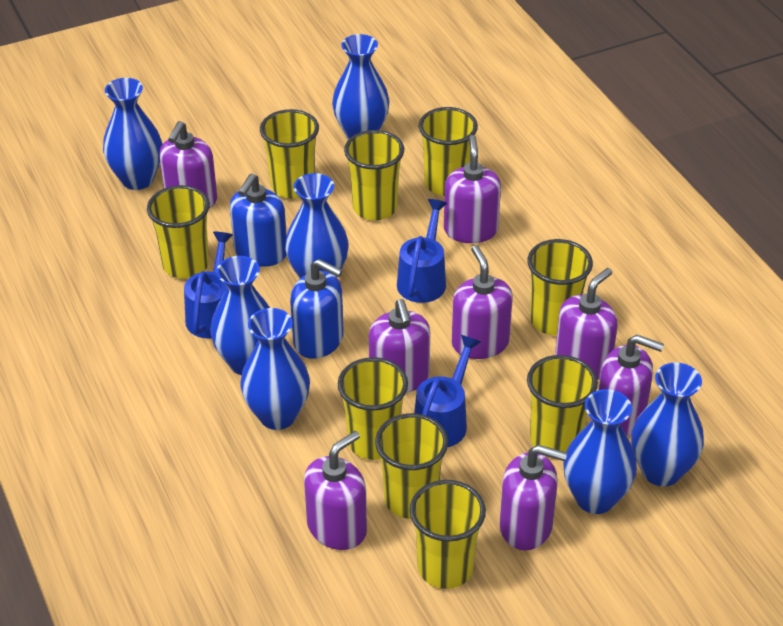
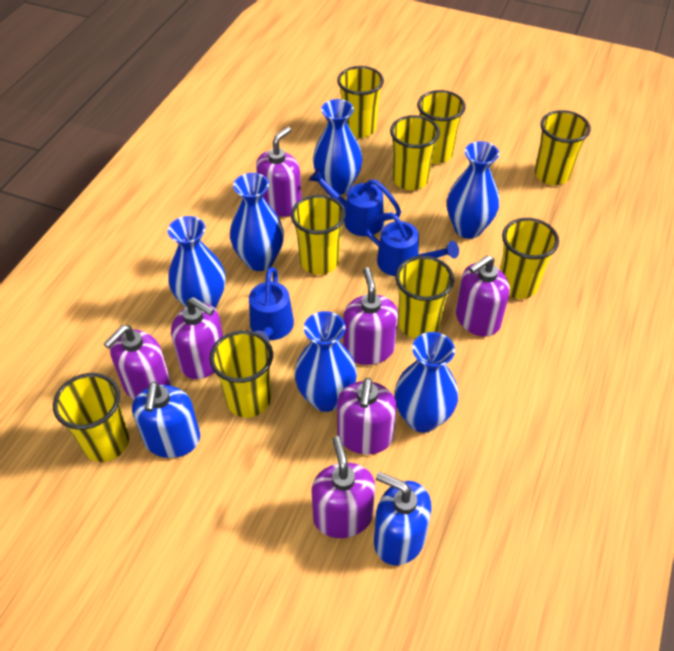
blue vase: 7 -> 6
purple soap dispenser: 8 -> 7

